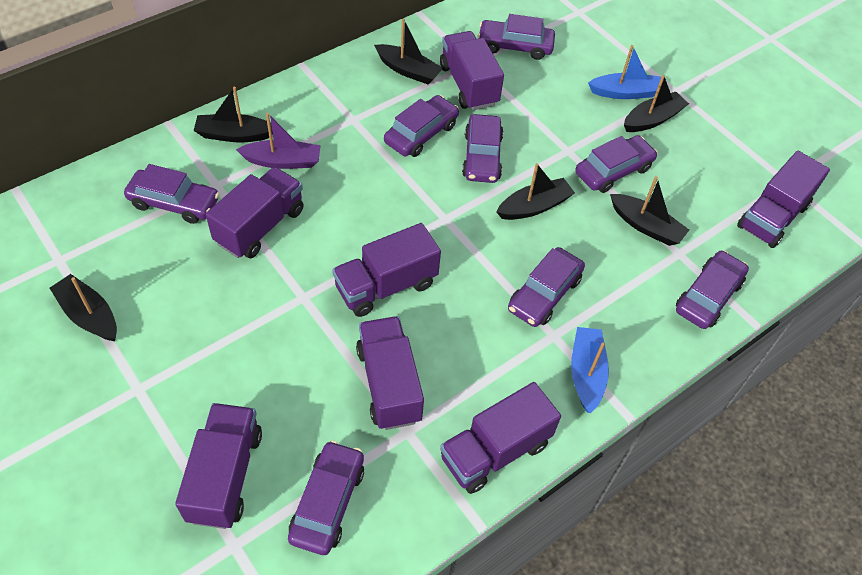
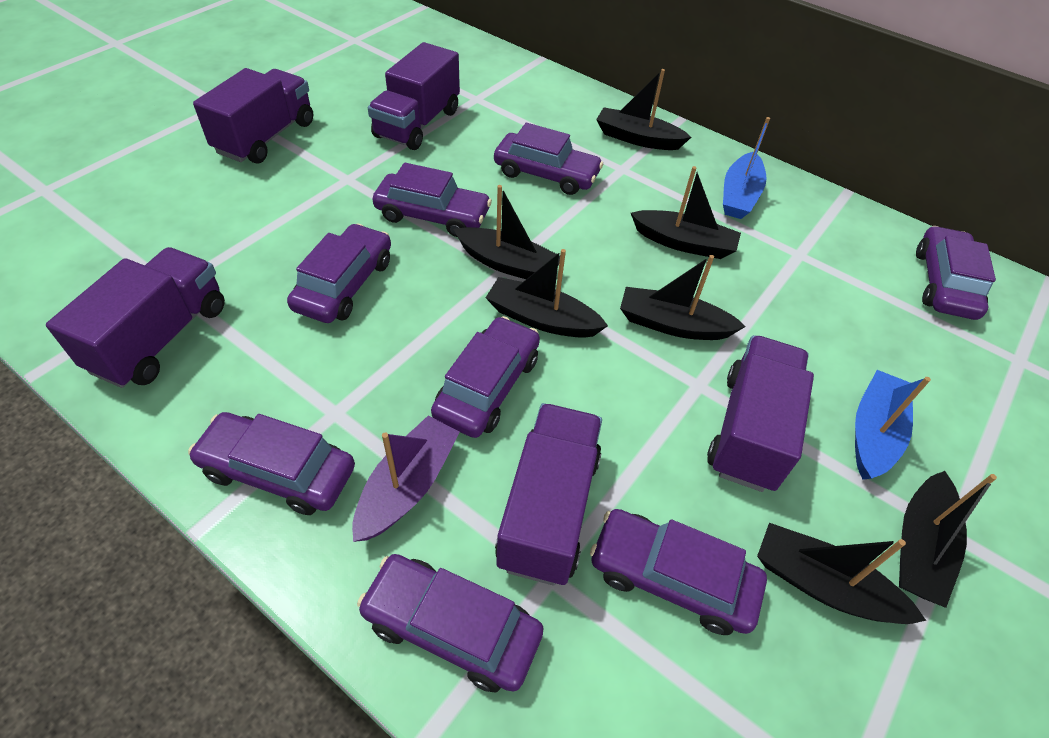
black boat: 6 -> 7
purple truck: 7 -> 5

